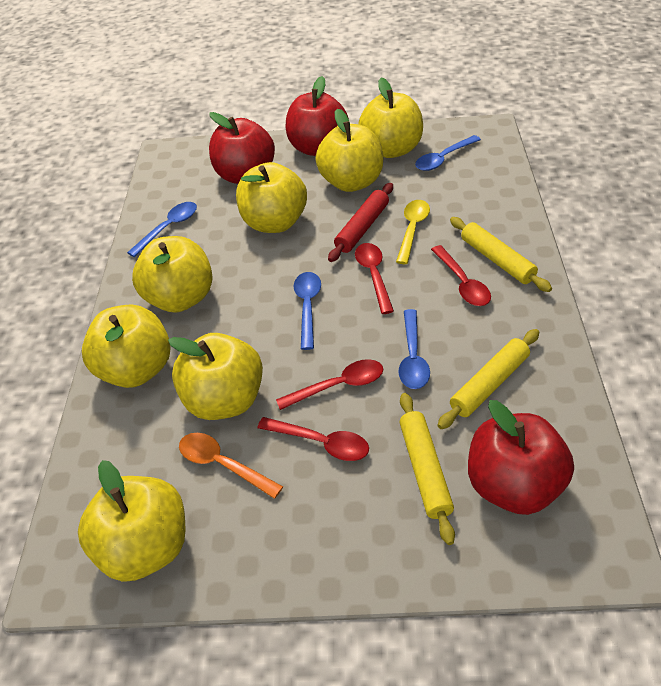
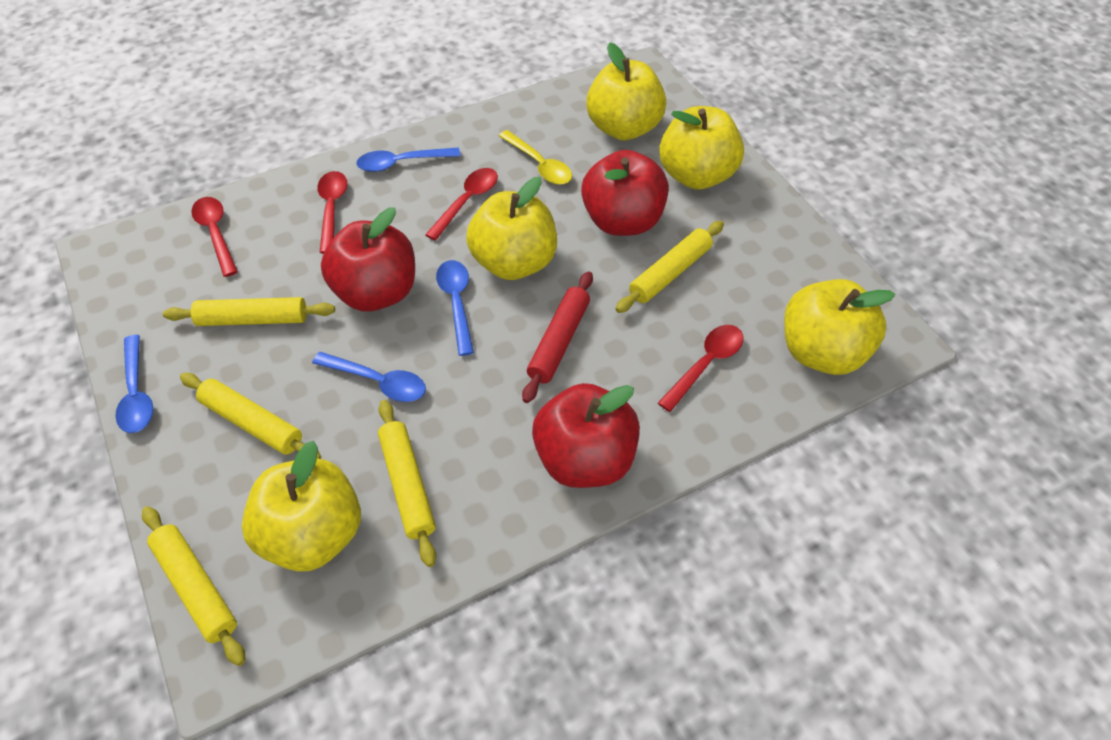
orange spoon: 1 -> 0
yellow apple: 7 -> 5
yellow rolling pin: 3 -> 5

